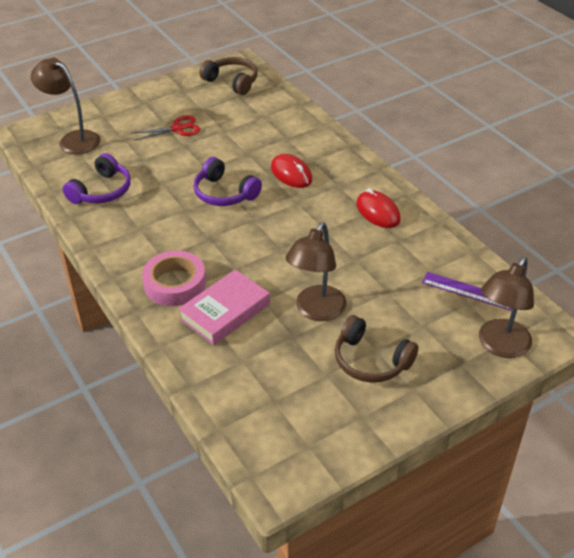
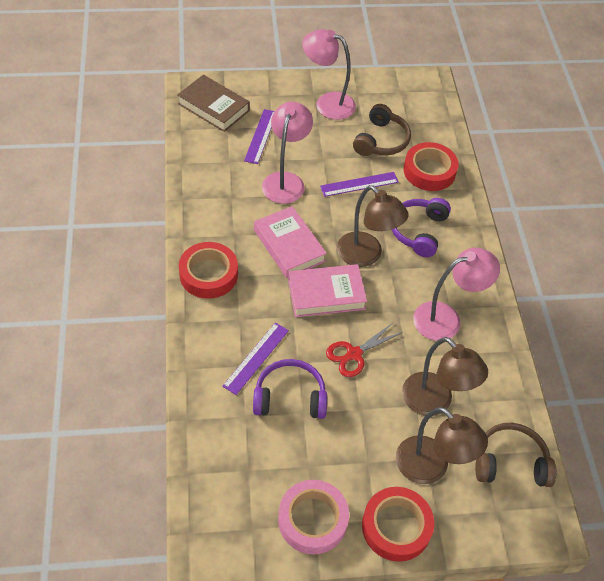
brown book: 0 -> 1
pink book: 1 -> 2
pink lamp: 0 -> 3
purple ruler: 1 -> 3
red mouse: 2 -> 0
red tape: 0 -> 3

